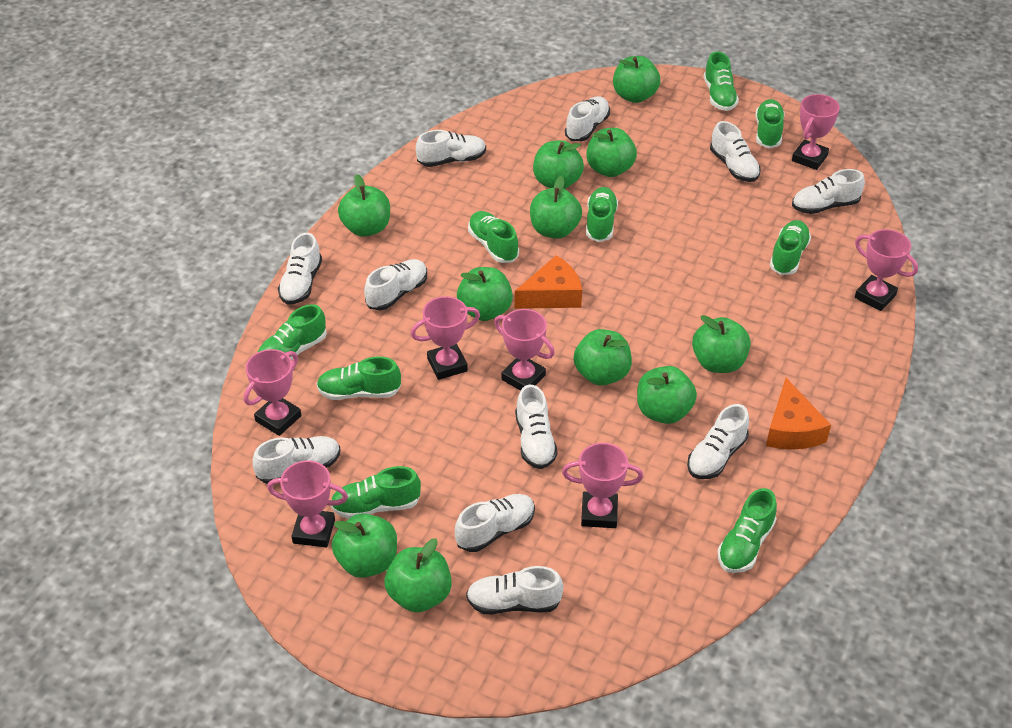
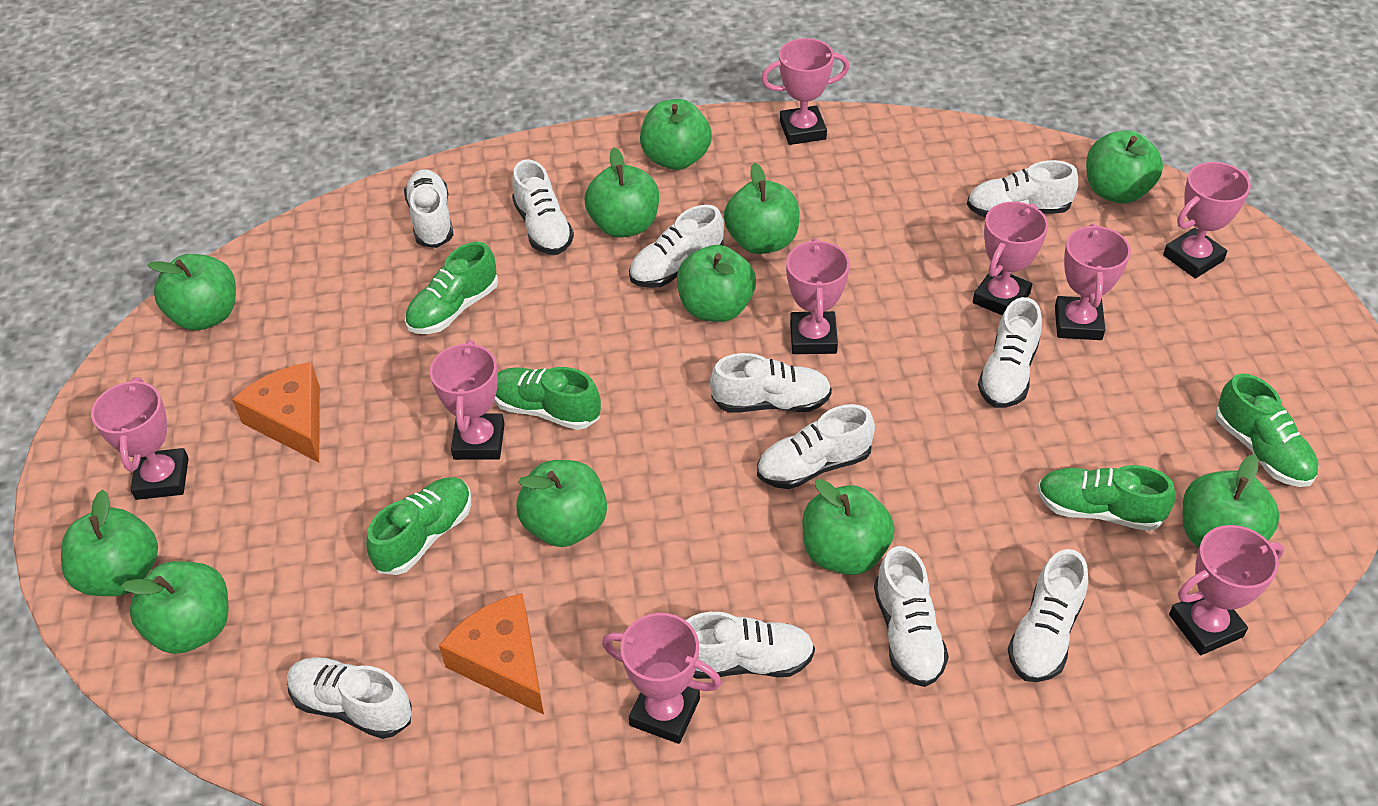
green shoe: 9 -> 5
pink trophy: 7 -> 9

